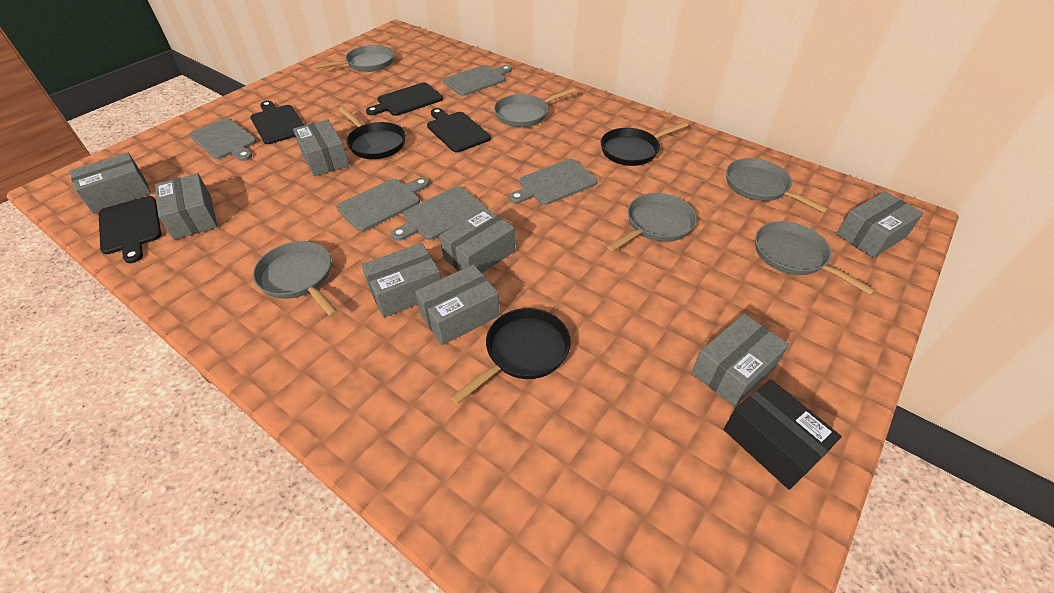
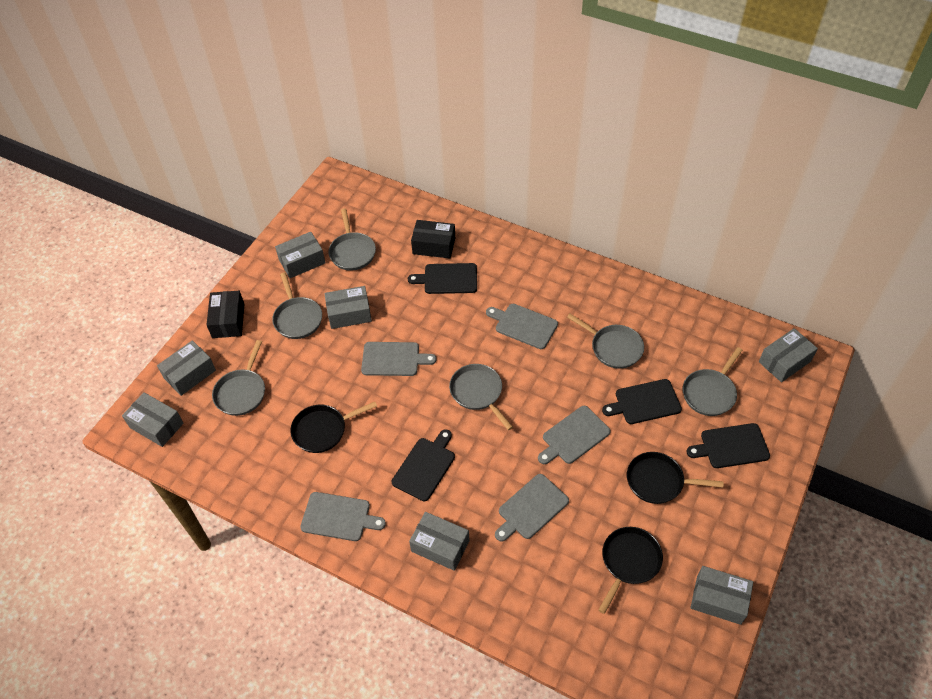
black box: 1 -> 2
grey box: 8 -> 7

